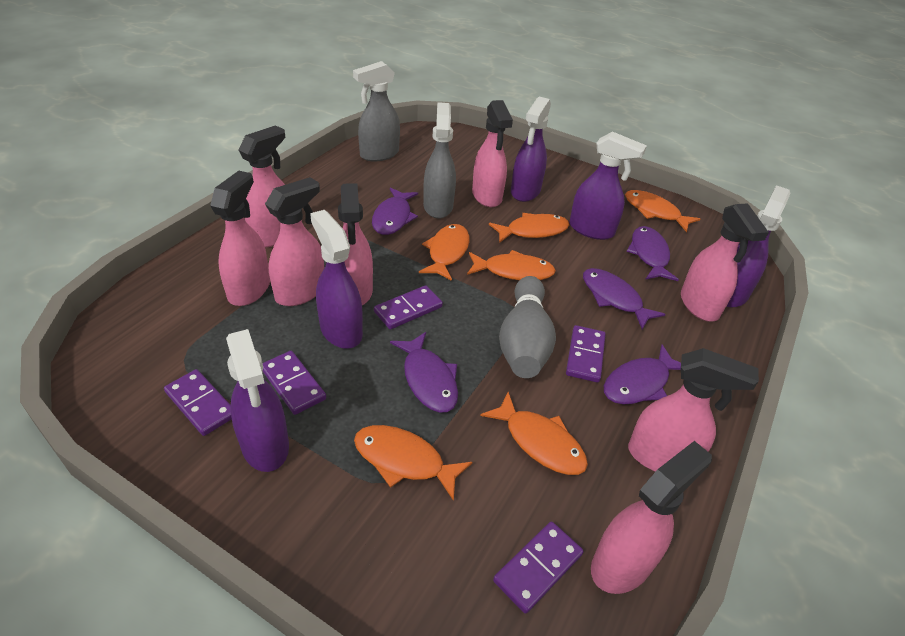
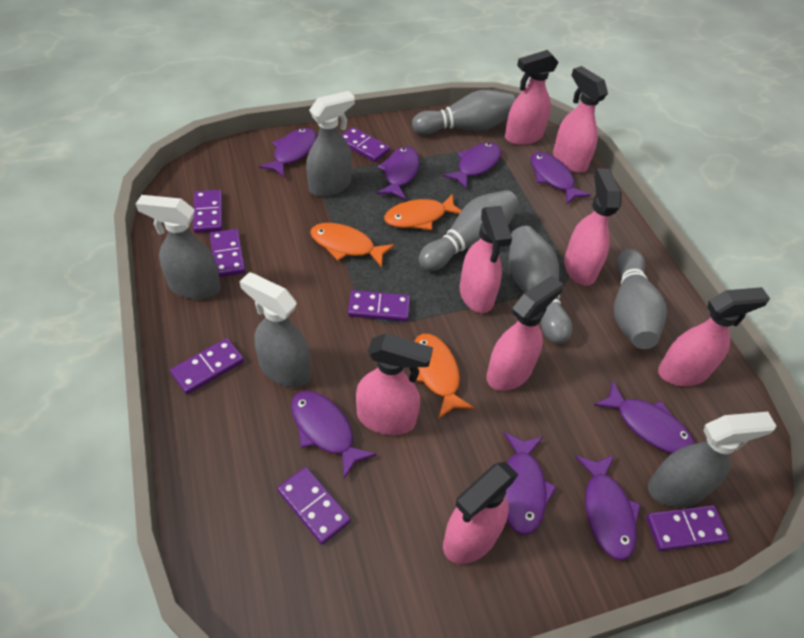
grey bowling pin: 1 -> 4
grey spray bottle: 2 -> 4
orange fish: 6 -> 3
purple domino: 5 -> 7
purple fish: 5 -> 8
purple spray bottle: 5 -> 0

